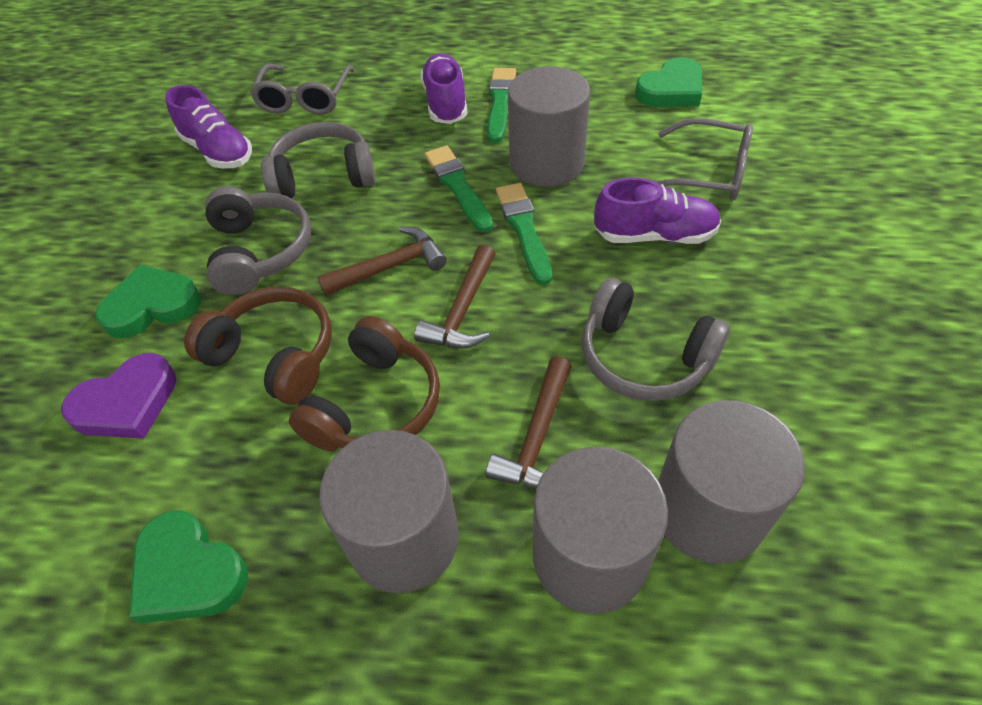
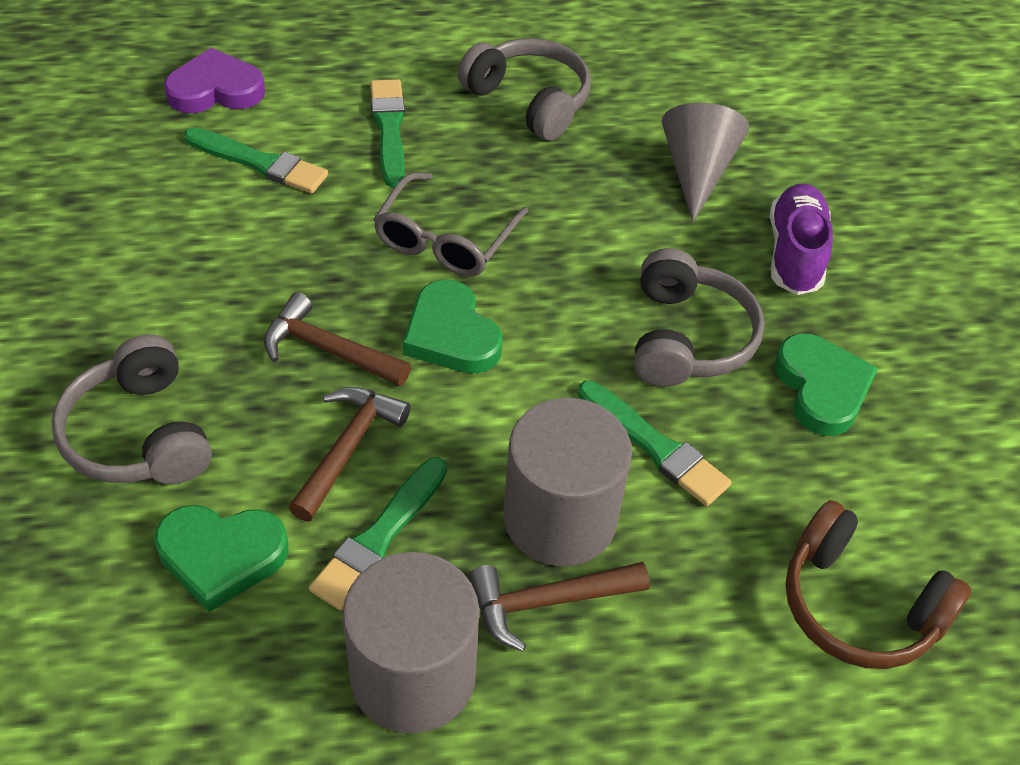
brown headphones: 2 -> 1
green brush: 3 -> 4
grey cone: 0 -> 1
grey cylinder: 4 -> 2
grey glasses: 2 -> 1
purple shoe: 3 -> 1

